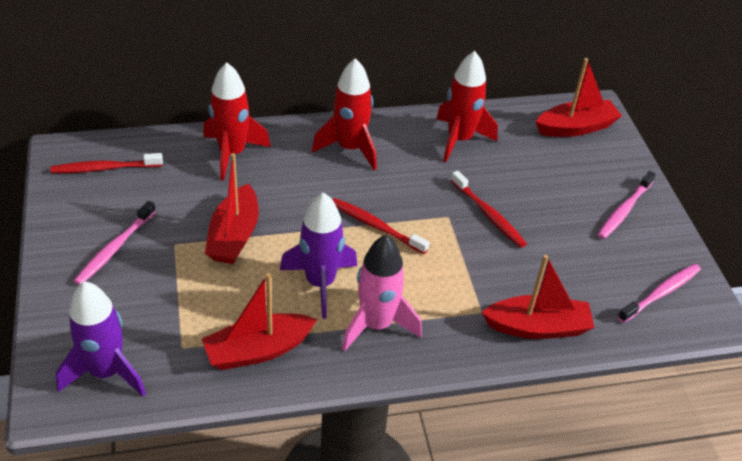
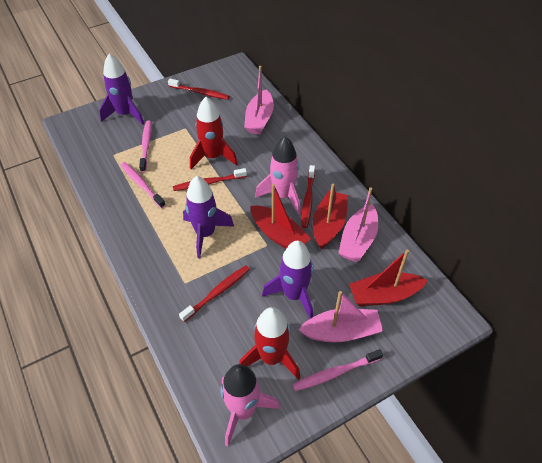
pink boat: 0 -> 3
pink rocket: 1 -> 2
purple rocket: 2 -> 3
red boat: 4 -> 3
red rocket: 3 -> 2
red toothbrush: 3 -> 4

